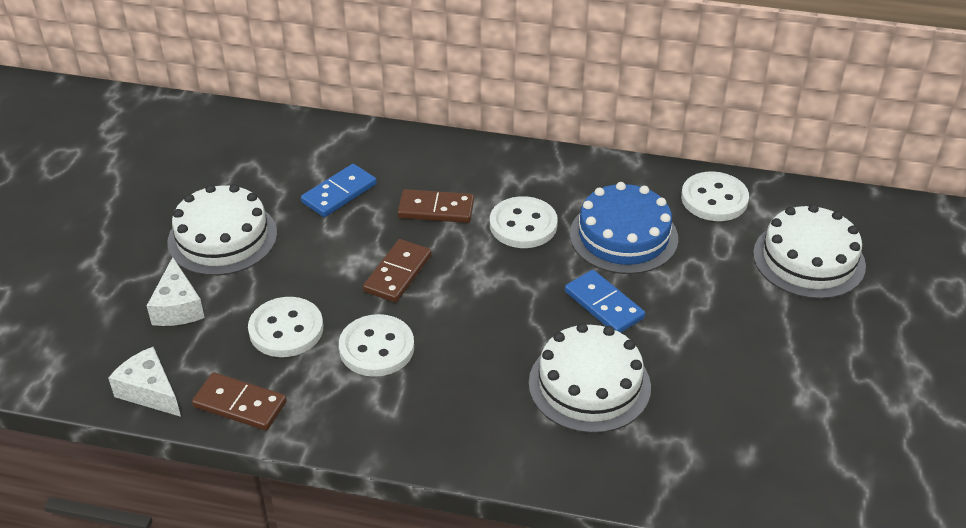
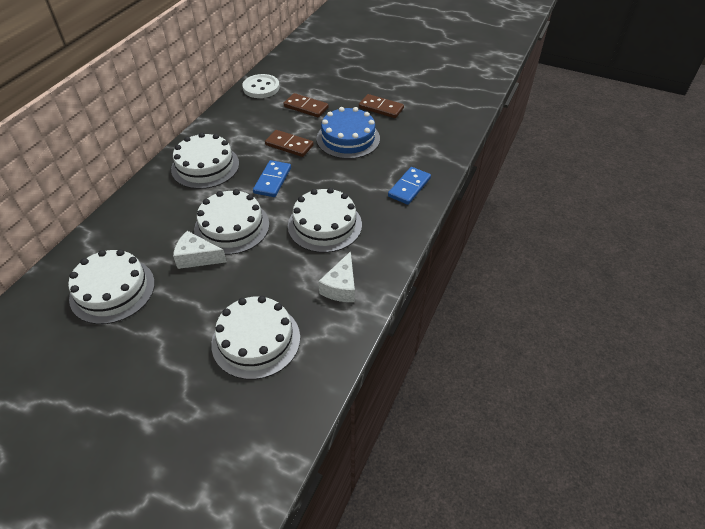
white button: 4 -> 1
white cake: 3 -> 5

